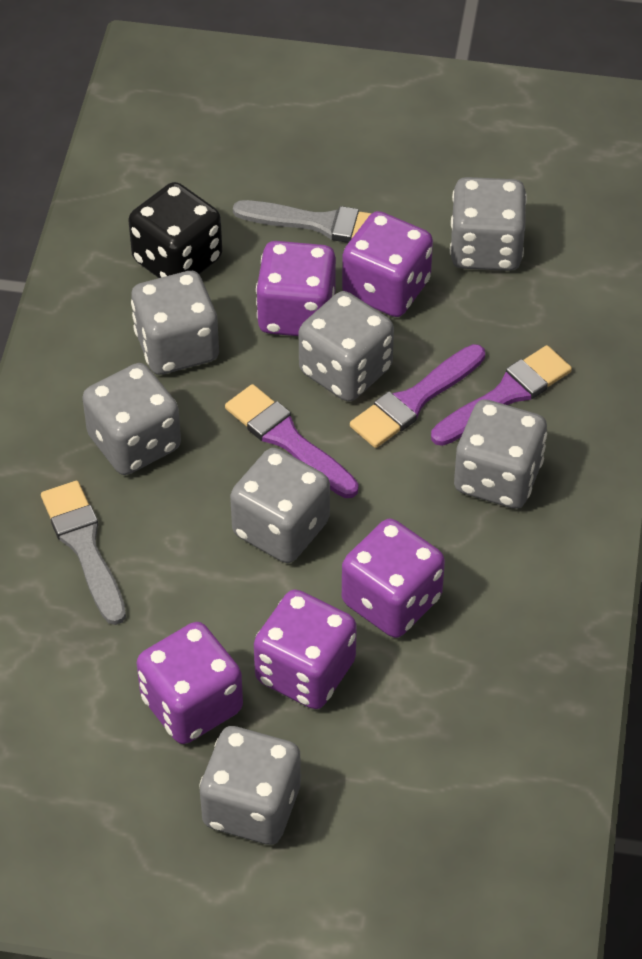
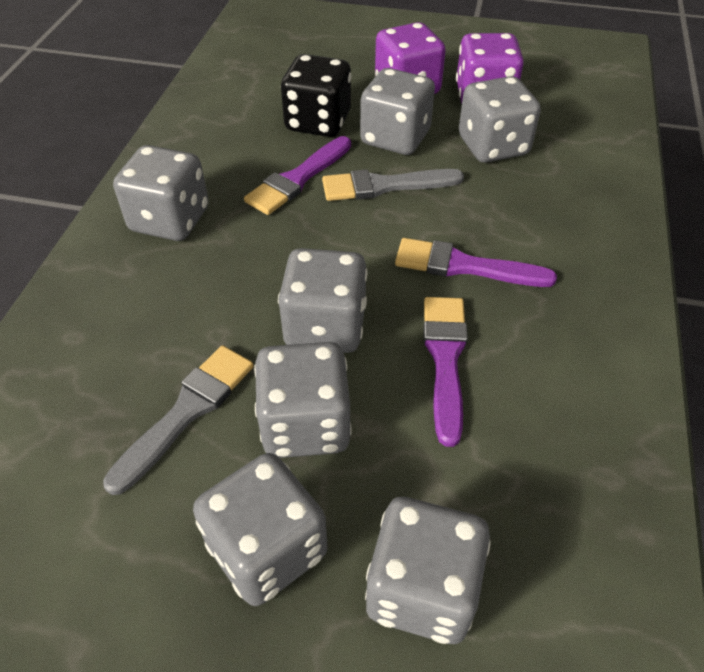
purple dice: 5 -> 2

